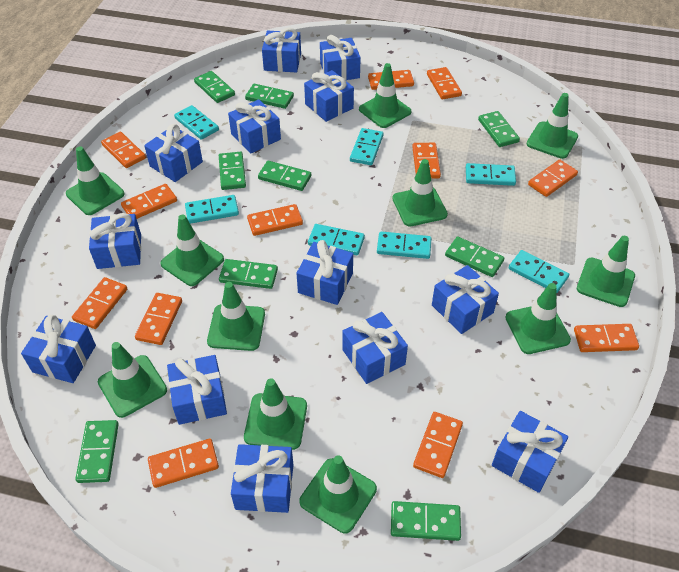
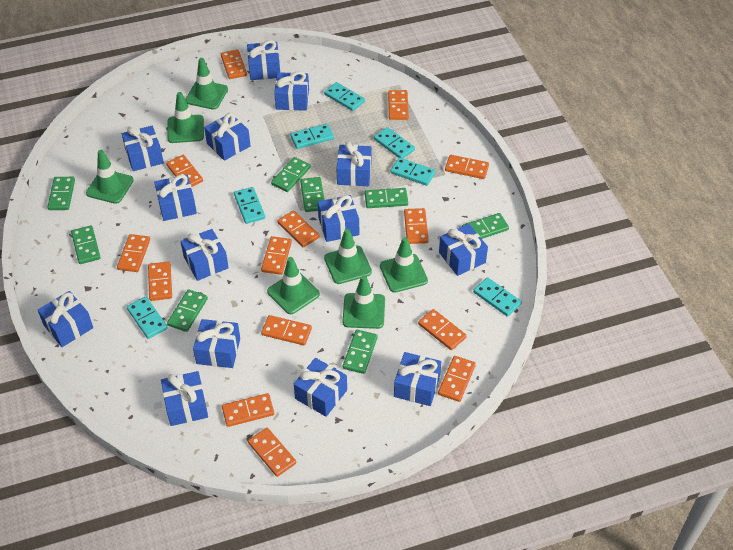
blue gift: 13 -> 14
green domino: 9 -> 8
green traffic cone: 11 -> 7
orange domino: 12 -> 14

